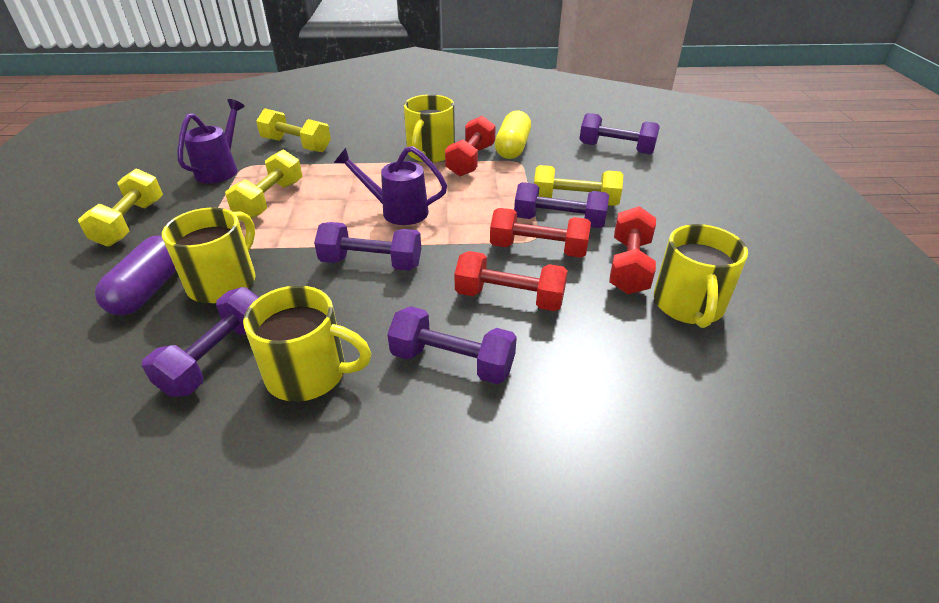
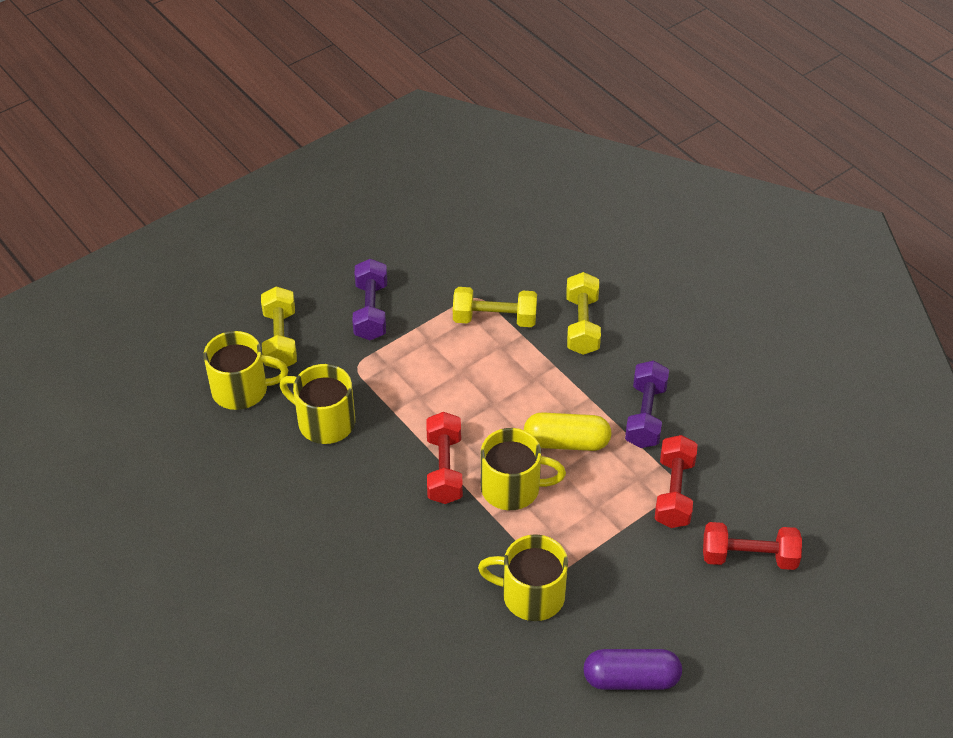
purple dumbbell: 5 -> 2
purple watering can: 2 -> 0
red dumbbell: 4 -> 3
yellow dumbbell: 4 -> 3

